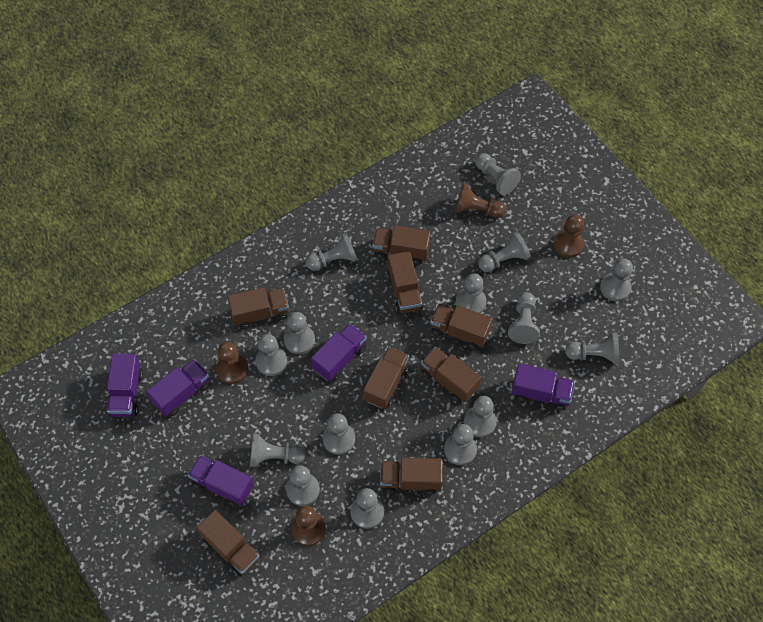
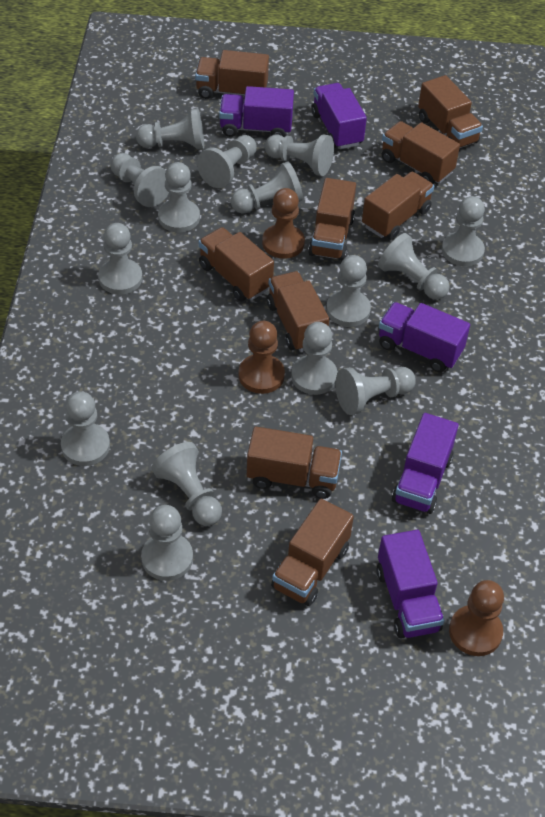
brown pawn: 4 -> 3
brown truck: 8 -> 9

